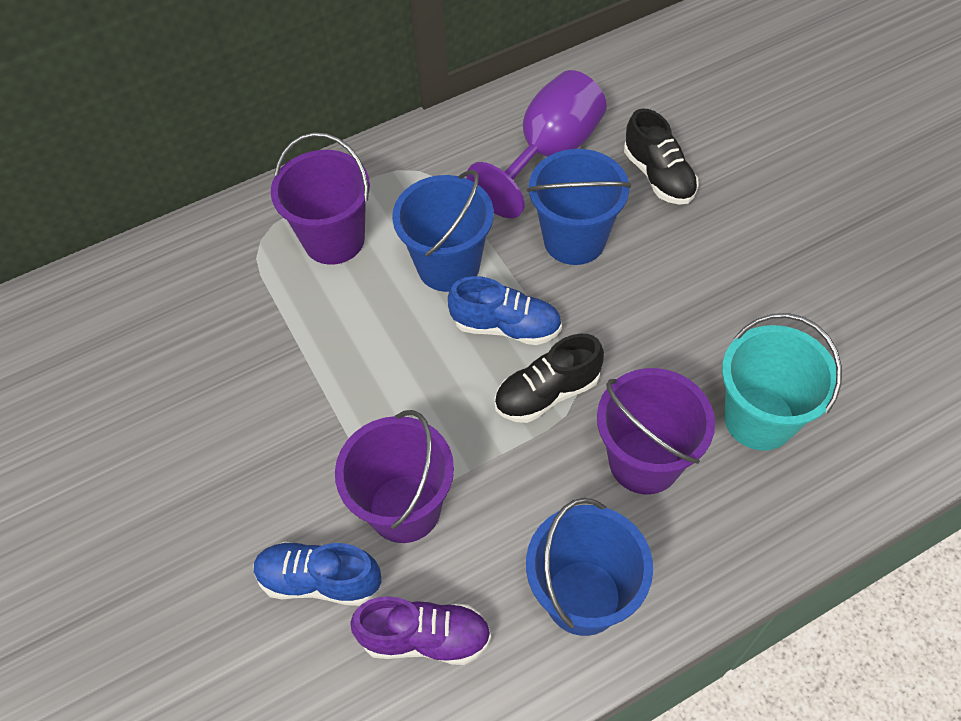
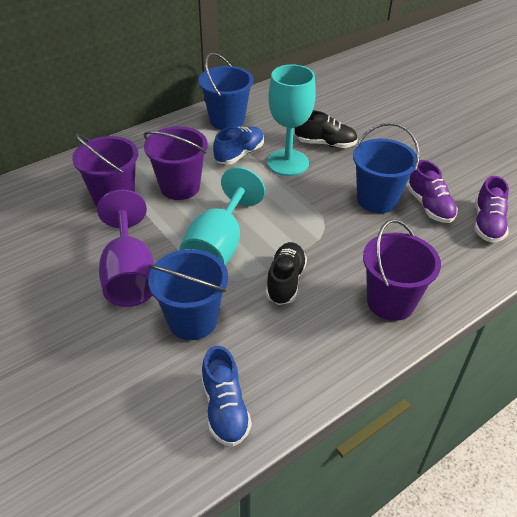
purple shoe: 1 -> 2
turquoise bucket: 1 -> 0
turquoise goblet: 0 -> 2

